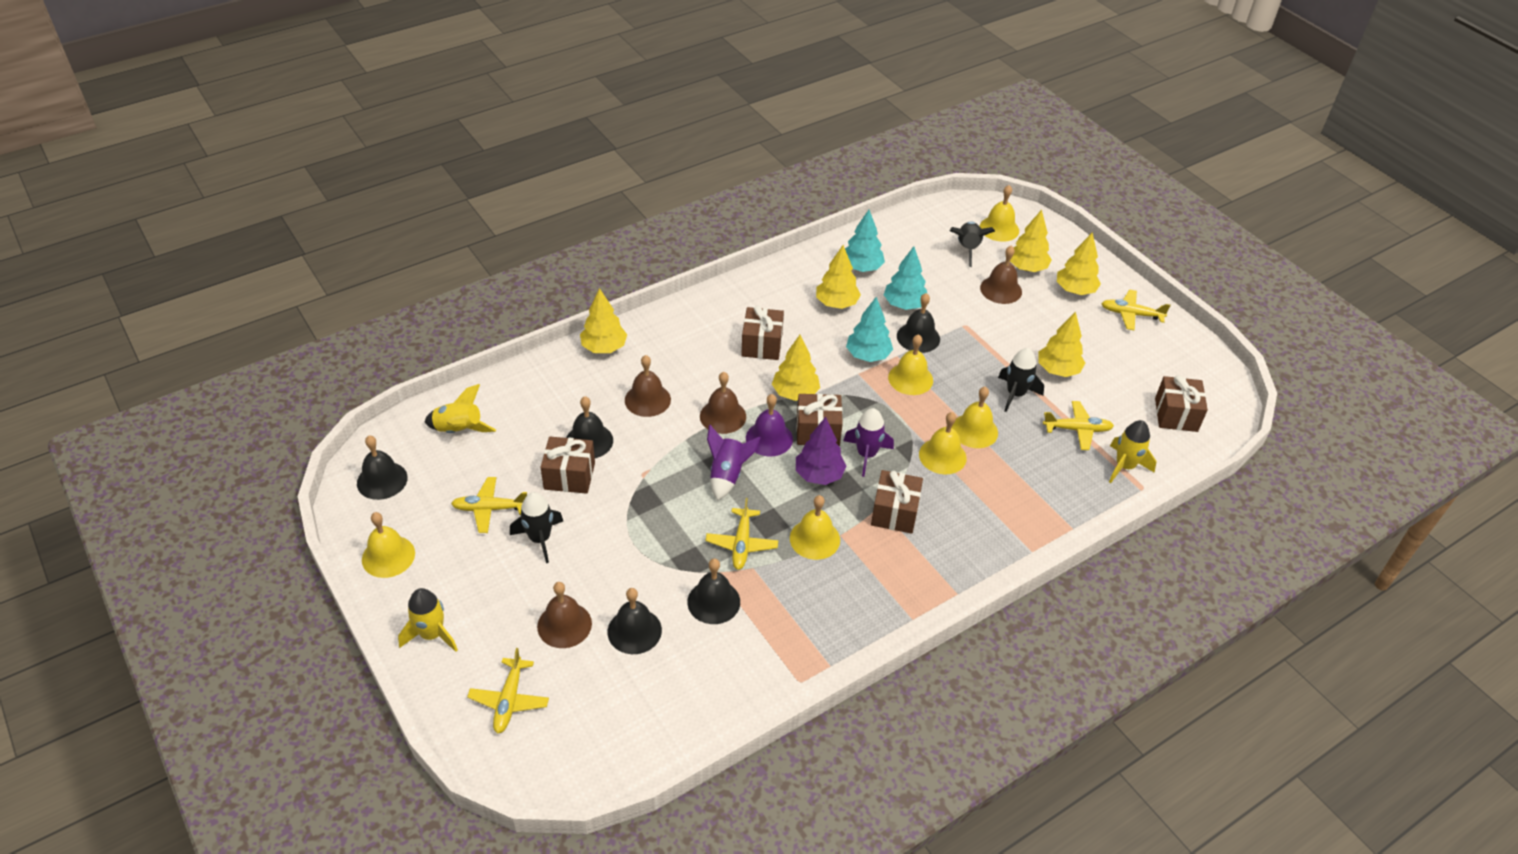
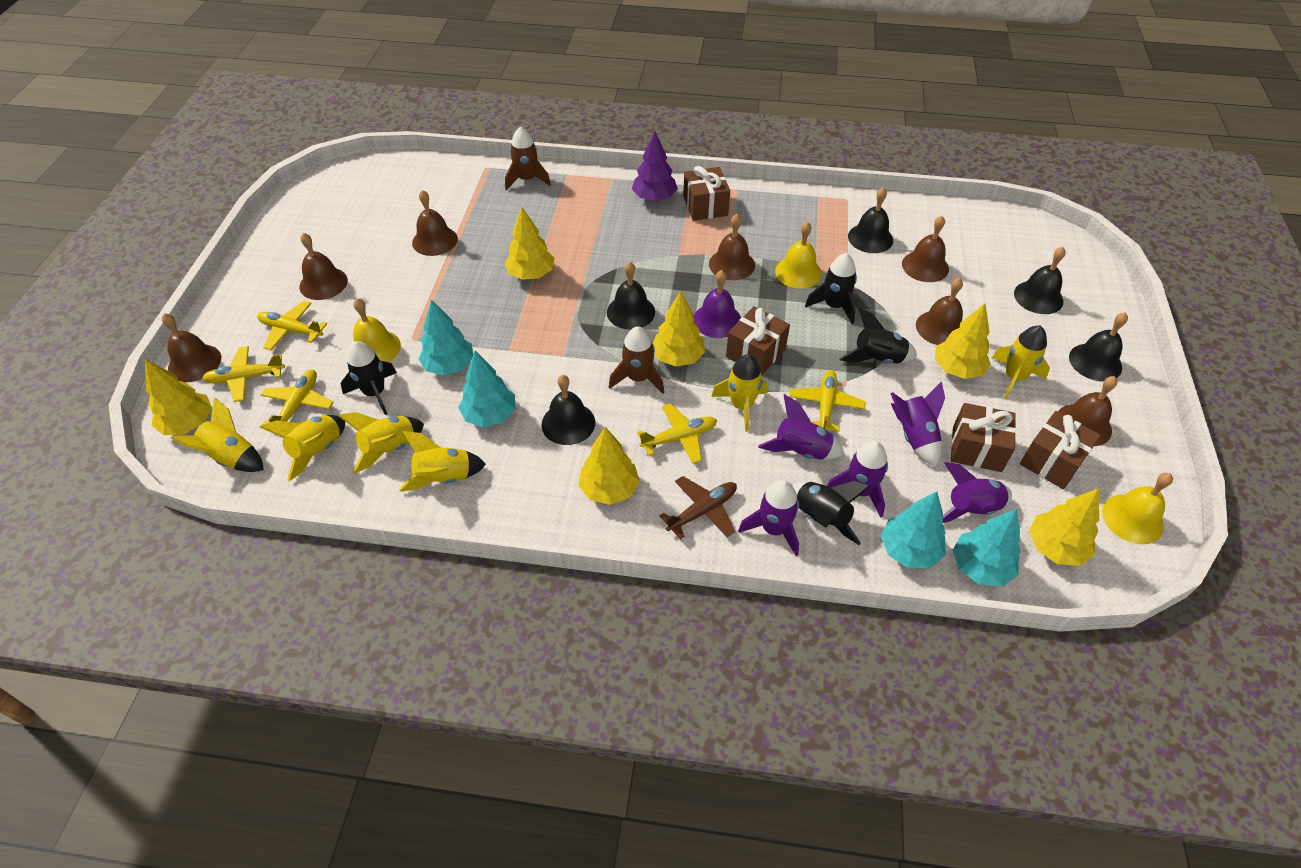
black rocket: 3 -> 4
brown bell: 4 -> 7
brown gift: 5 -> 4
brown plane: 0 -> 1
brown rocket: 0 -> 2
purple rocket: 2 -> 5
turquoise tree: 3 -> 4
yellow bell: 6 -> 3
yellow rocket: 3 -> 6

